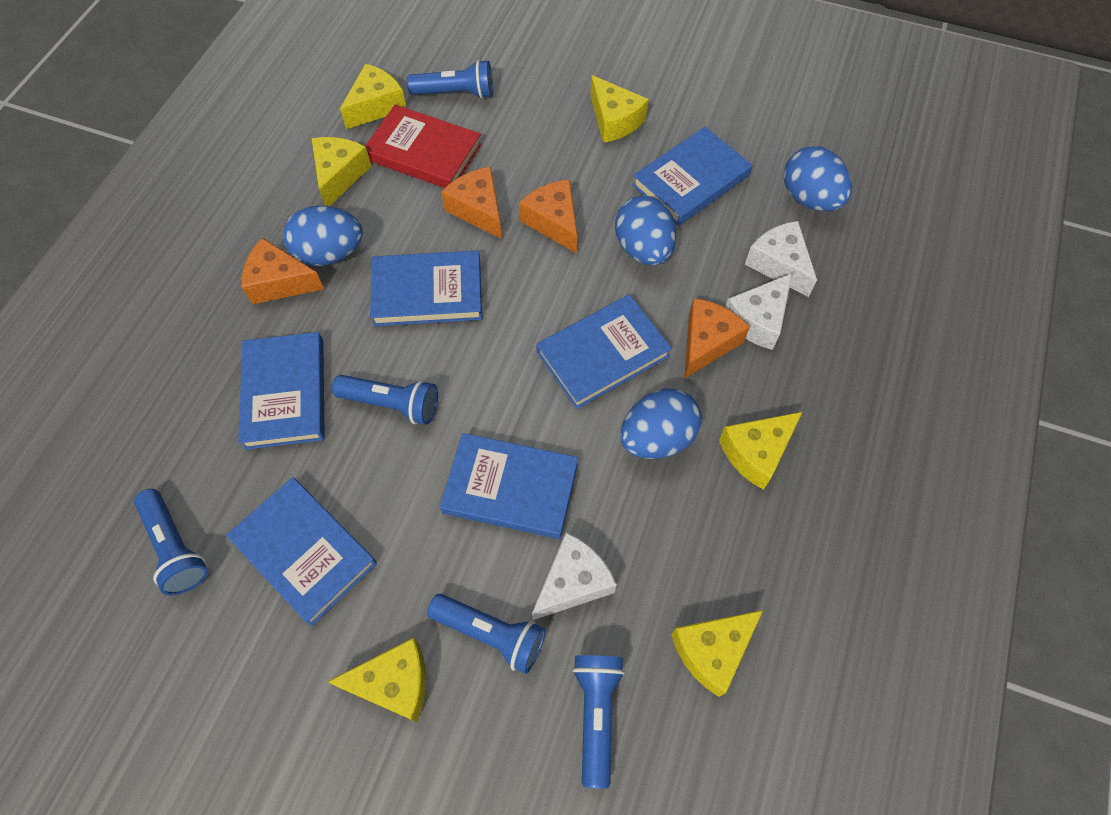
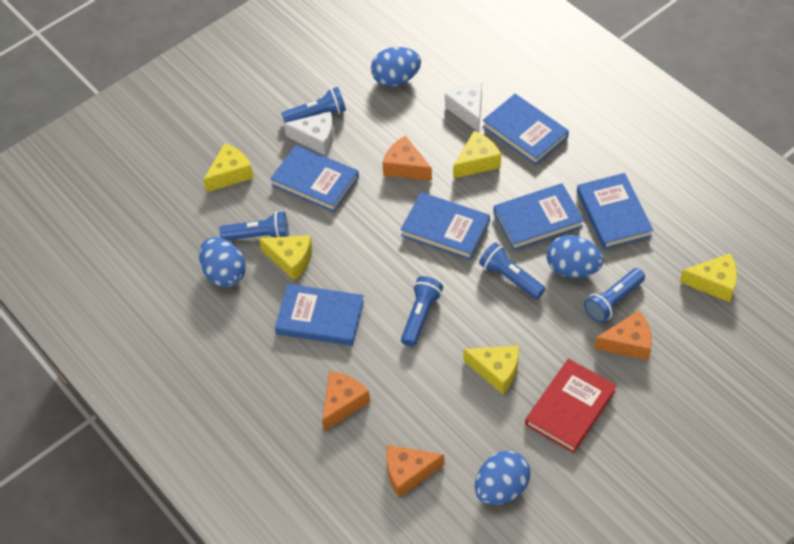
white cheese: 3 -> 2
yellow cheese: 6 -> 5

